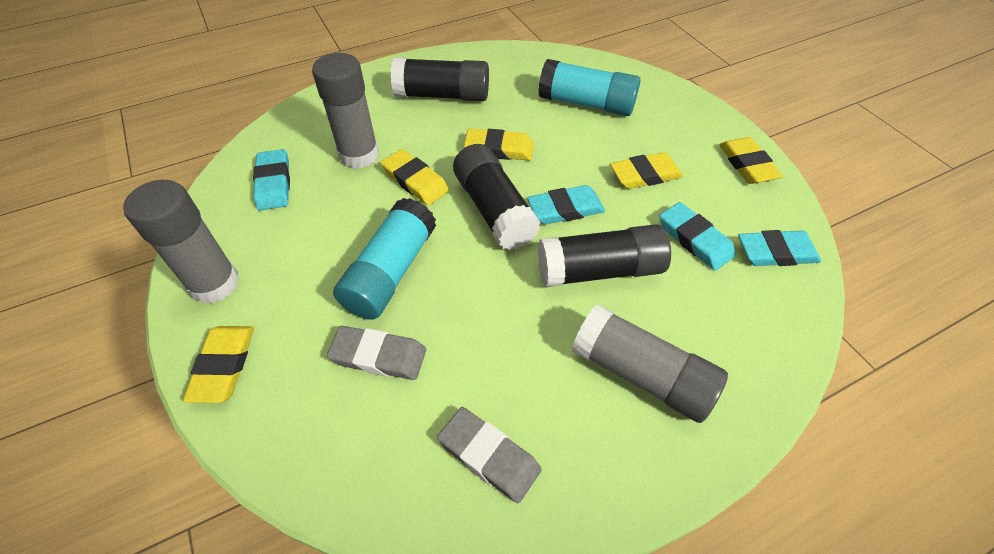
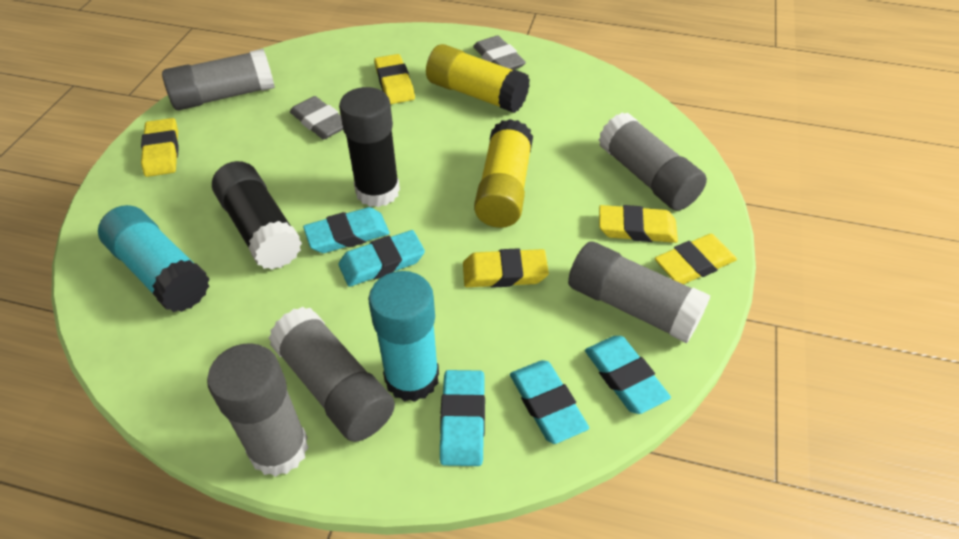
black glue stick: 3 -> 2
grey glue stick: 3 -> 5
turquoise eraser: 4 -> 5
yellow glue stick: 0 -> 2

